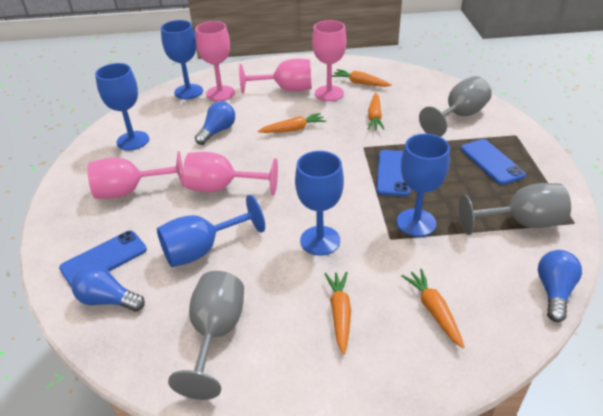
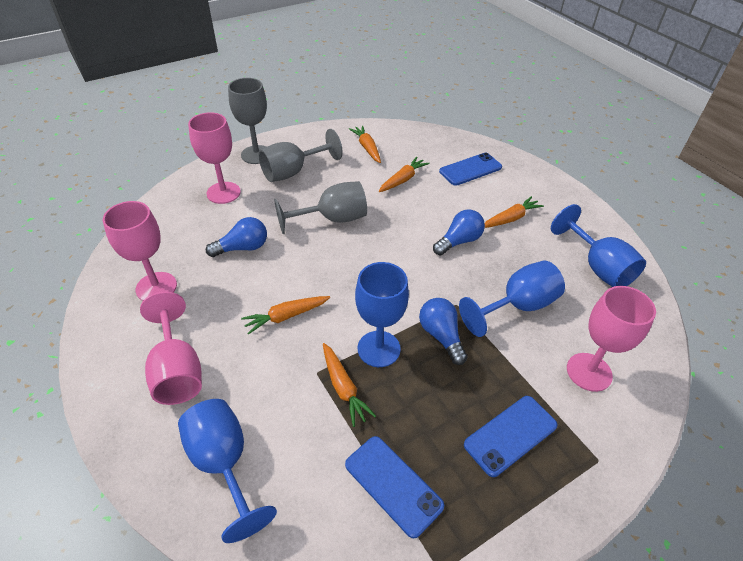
blue goblet: 5 -> 4
pink goblet: 5 -> 4

